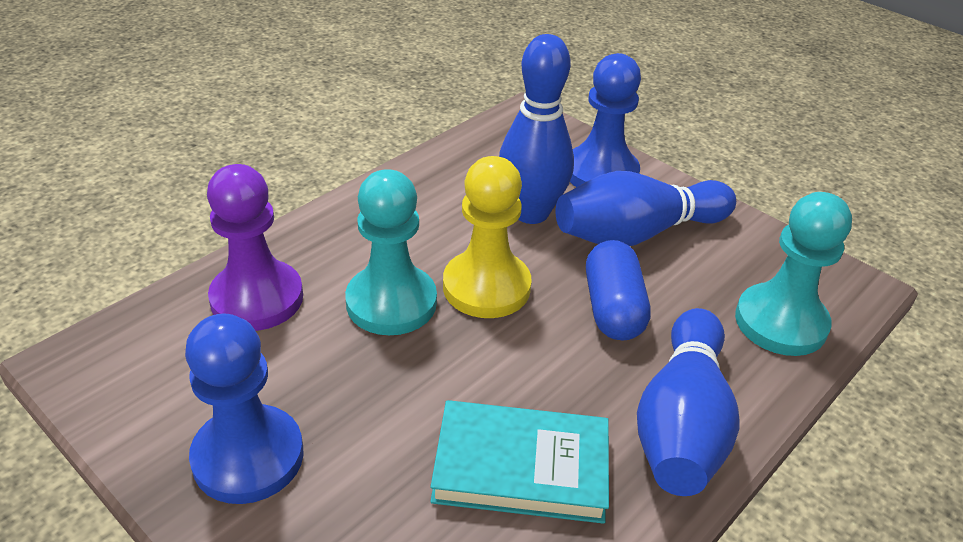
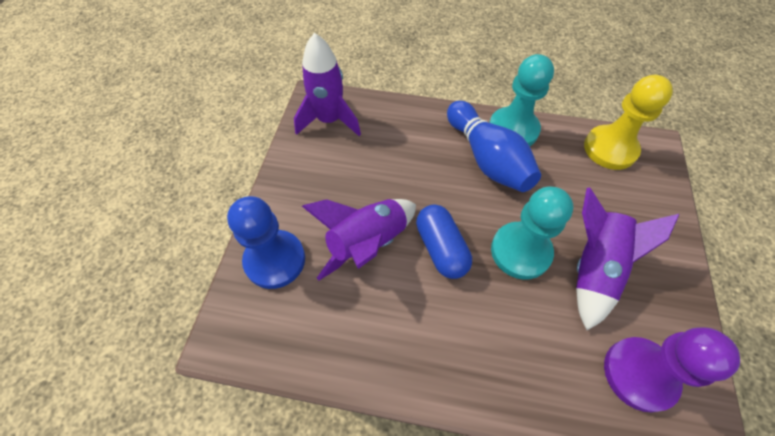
blue bowling pin: 3 -> 1
blue pawn: 2 -> 1
purple rocket: 0 -> 3
turquoise book: 1 -> 0

